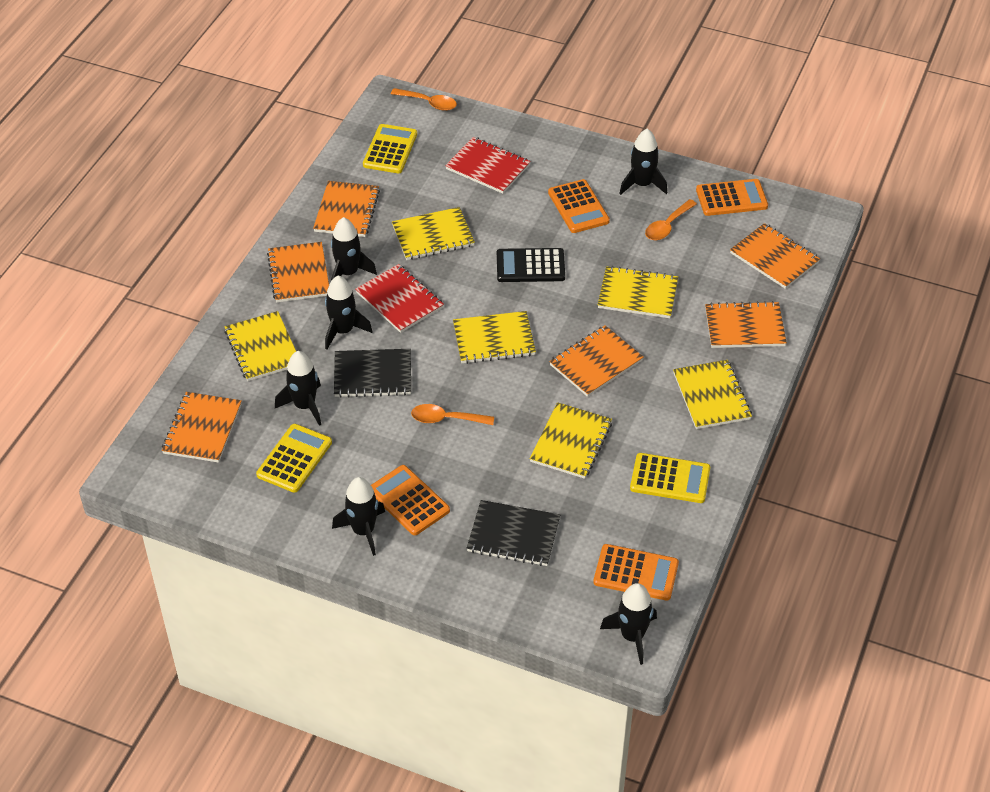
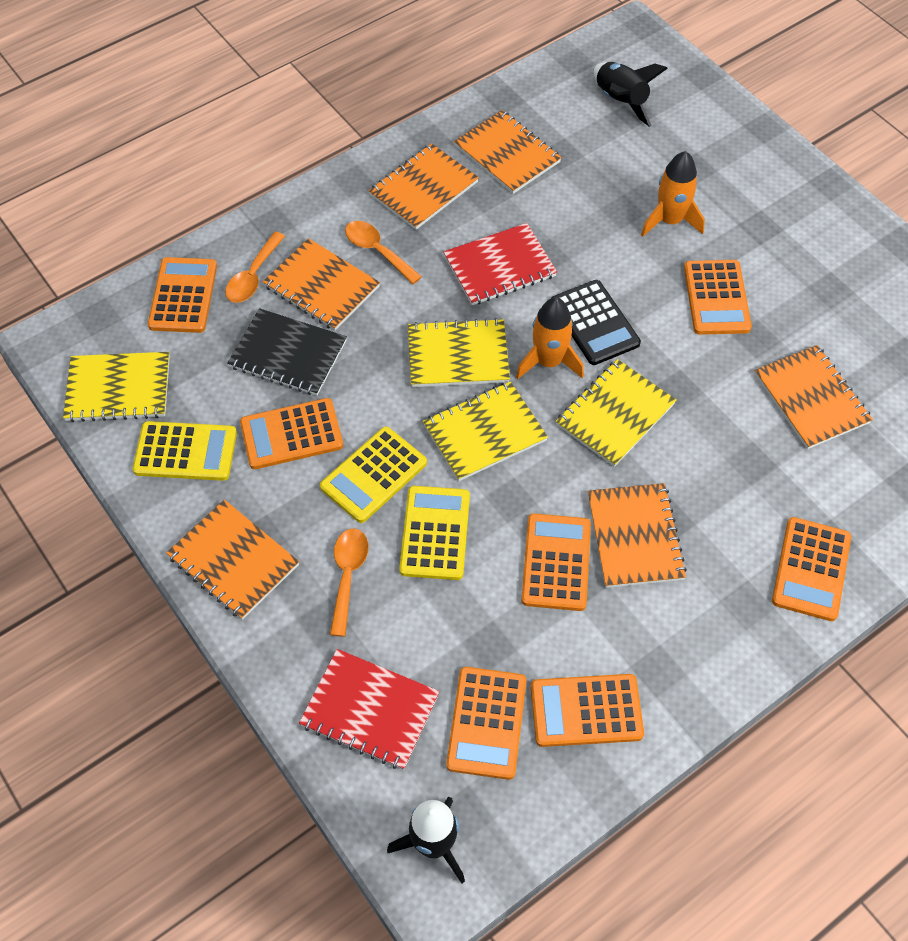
black notebook: 2 -> 1
black rocket: 6 -> 2
orange calculator: 4 -> 7
orange rocket: 0 -> 2
yellow notebook: 6 -> 4

